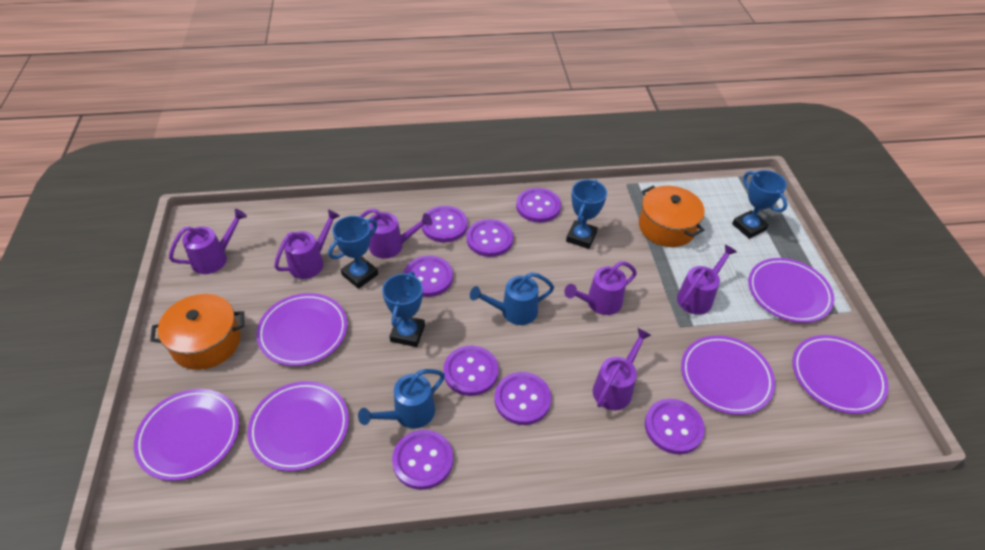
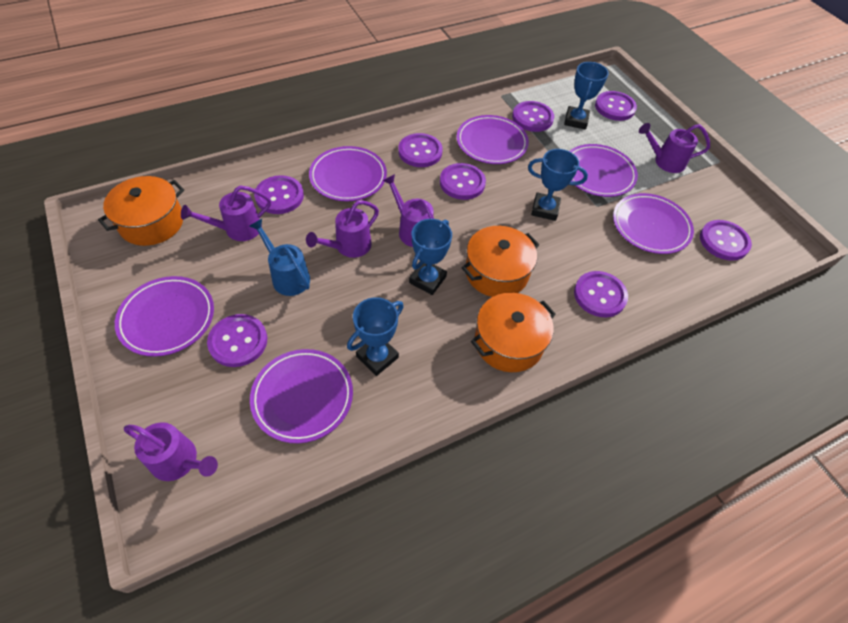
blue watering can: 2 -> 1
orange pot: 2 -> 3
purple watering can: 6 -> 5

